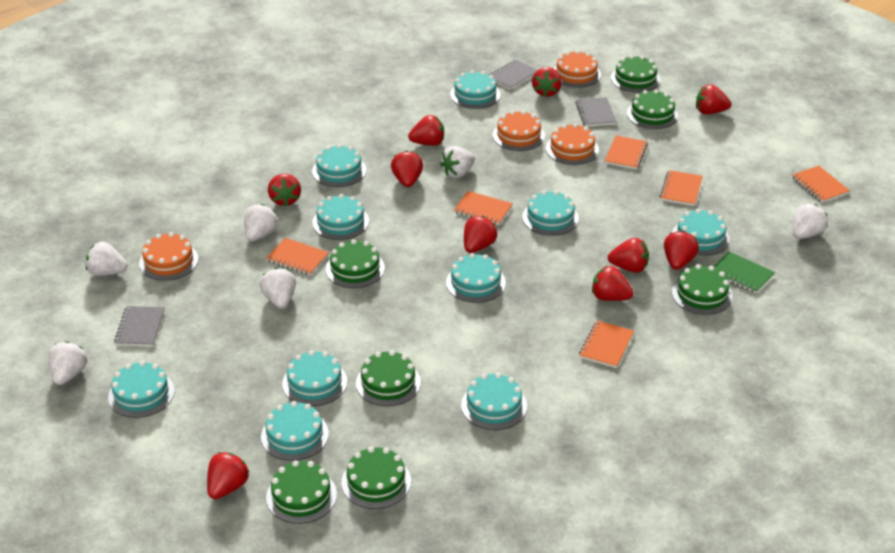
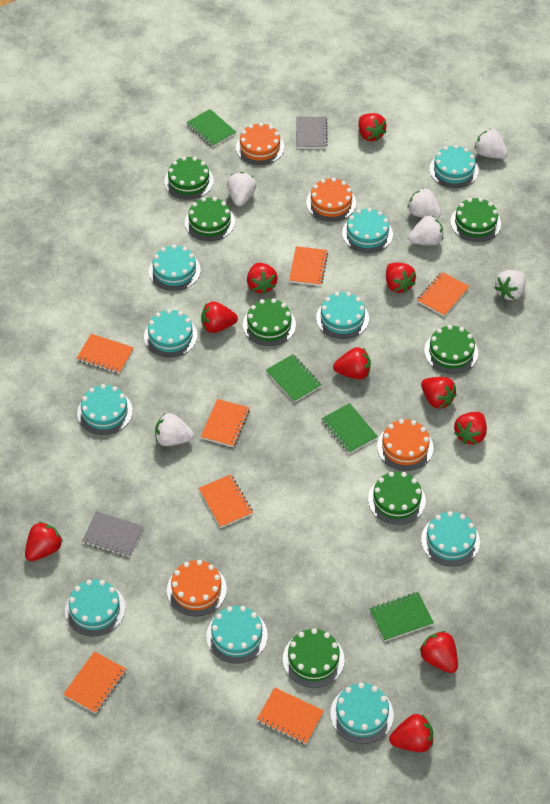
green notebook: 1 -> 4
grey notebook: 3 -> 2
orange notebook: 6 -> 7

